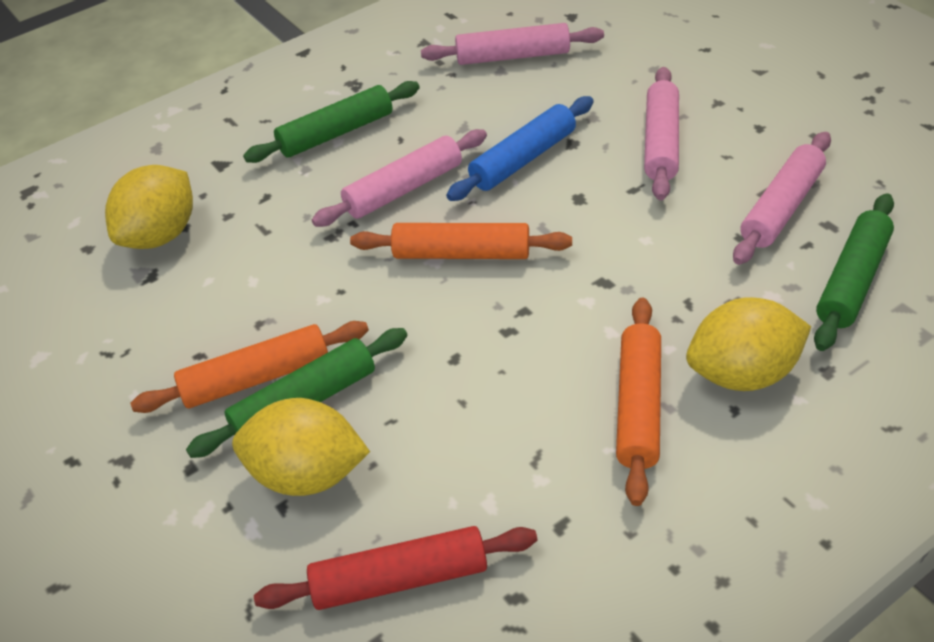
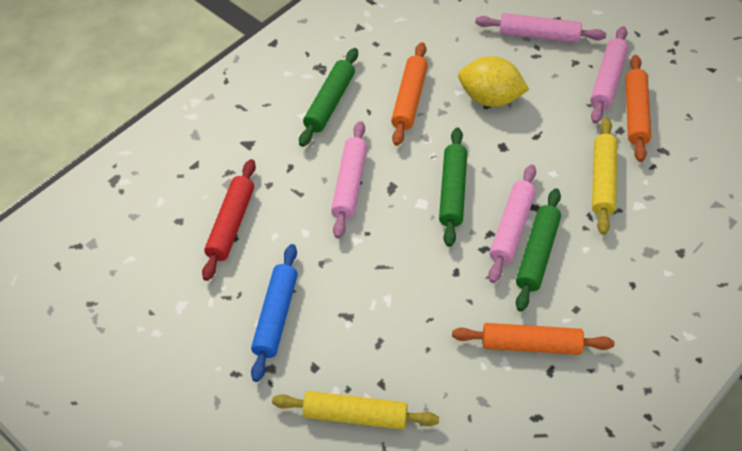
yellow lemon: 3 -> 1
yellow rolling pin: 0 -> 2

